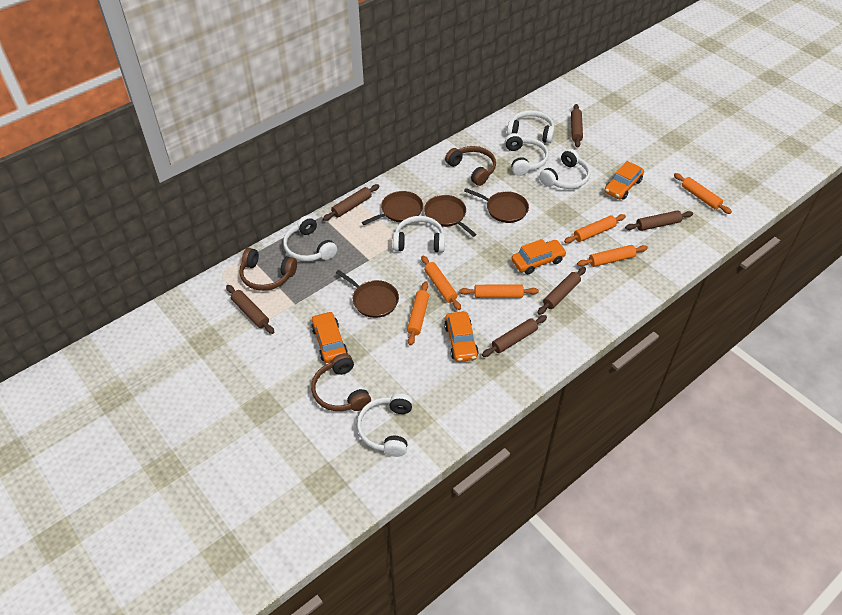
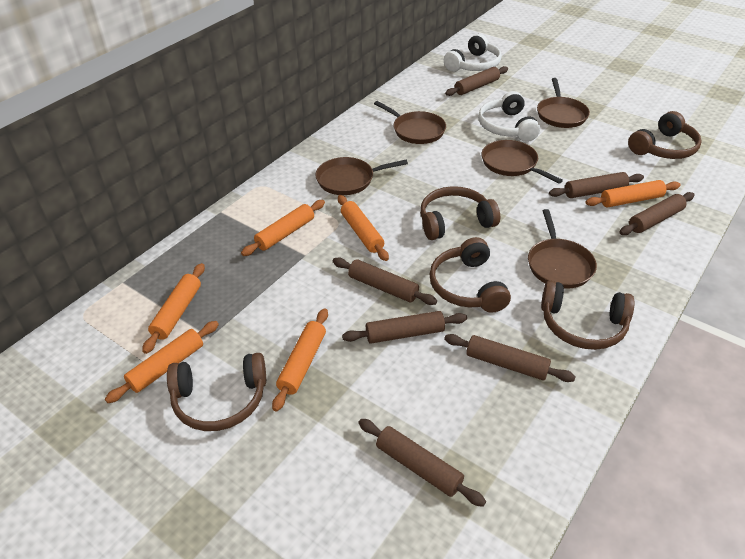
brown headphones: 3 -> 5
brown pan: 4 -> 5
brown rolling pin: 6 -> 7
orange car: 4 -> 0
white headphones: 6 -> 2

